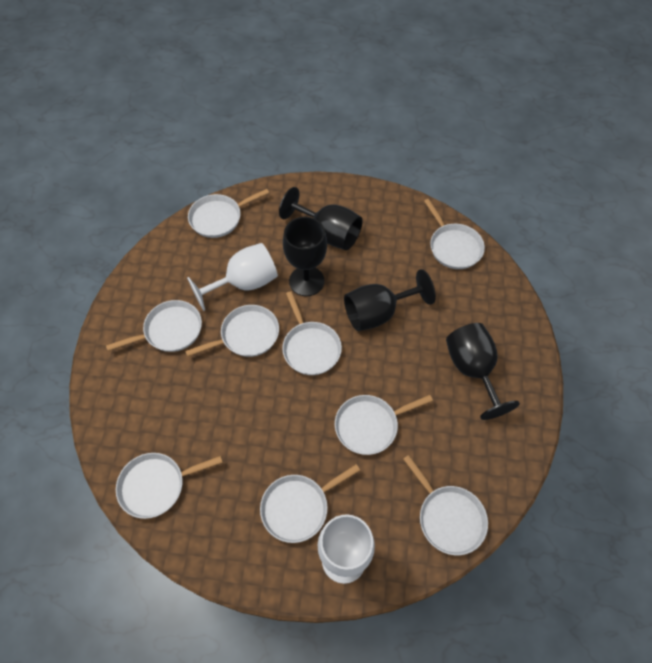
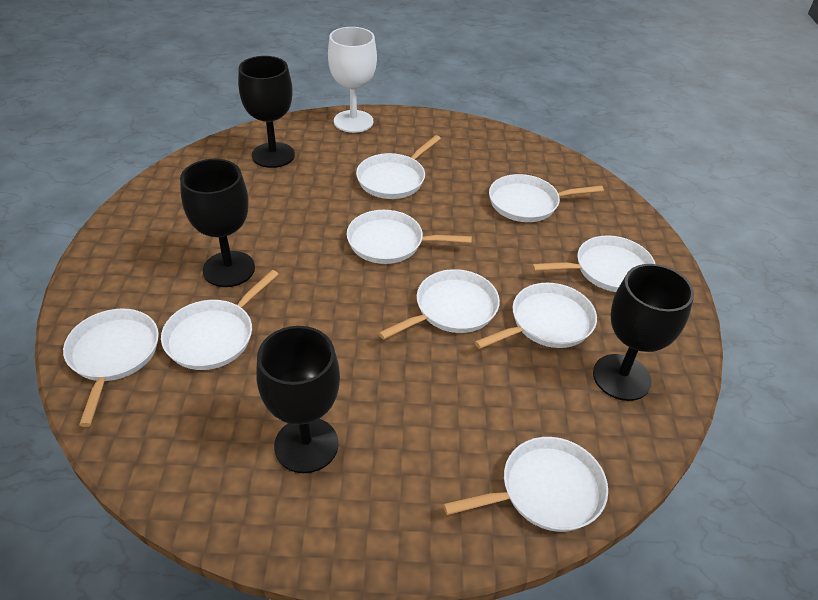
white goblet: 2 -> 1

